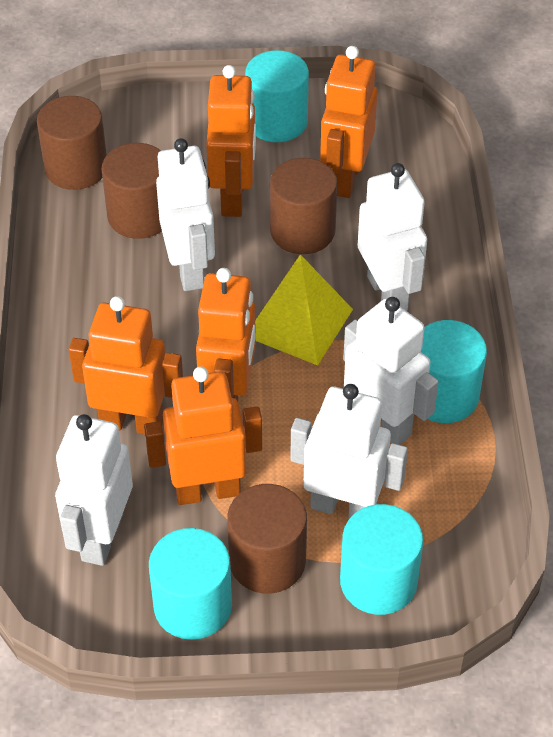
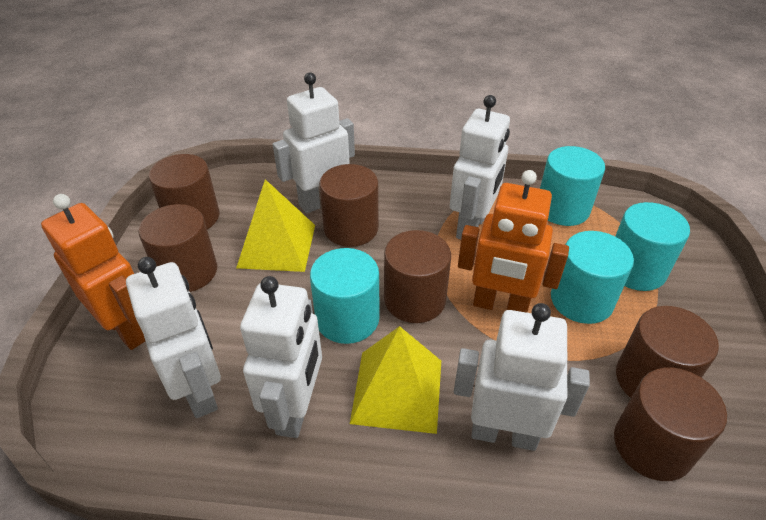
brown cylinder: 4 -> 6
orange robot: 5 -> 2
yellow pyramid: 1 -> 2

